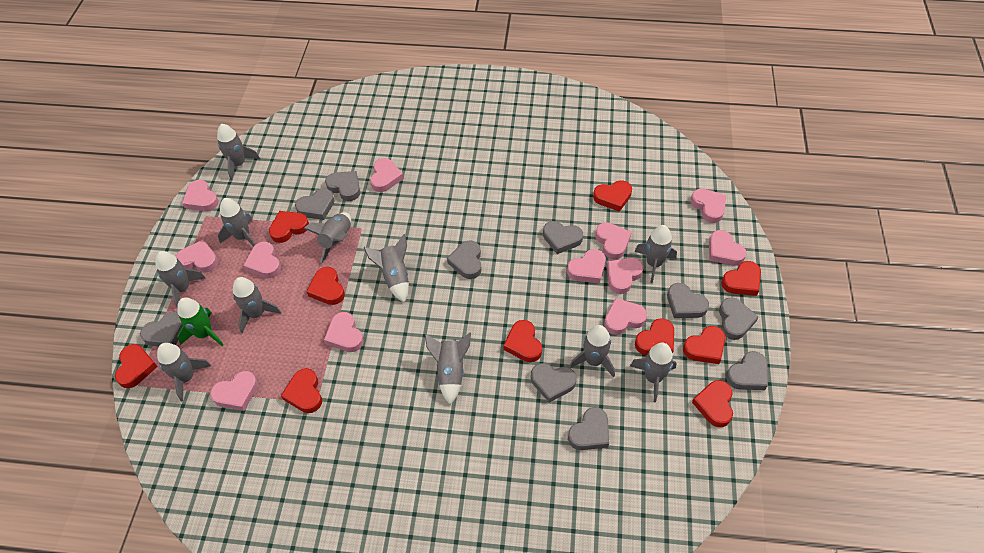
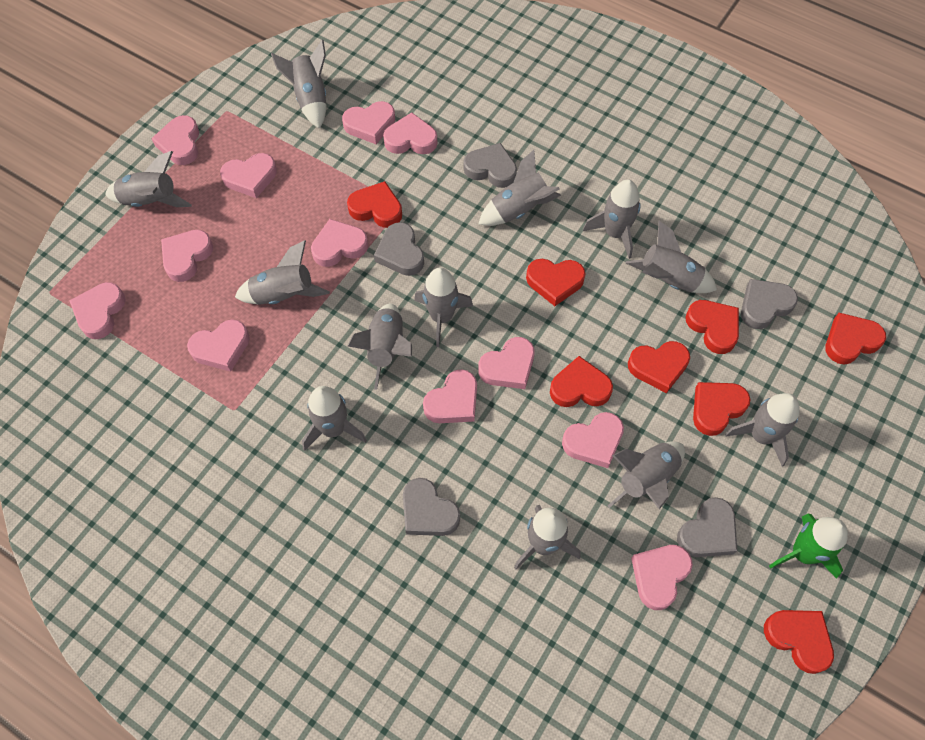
grey heart: 10 -> 5
grey rocket: 11 -> 12
red heart: 10 -> 8

